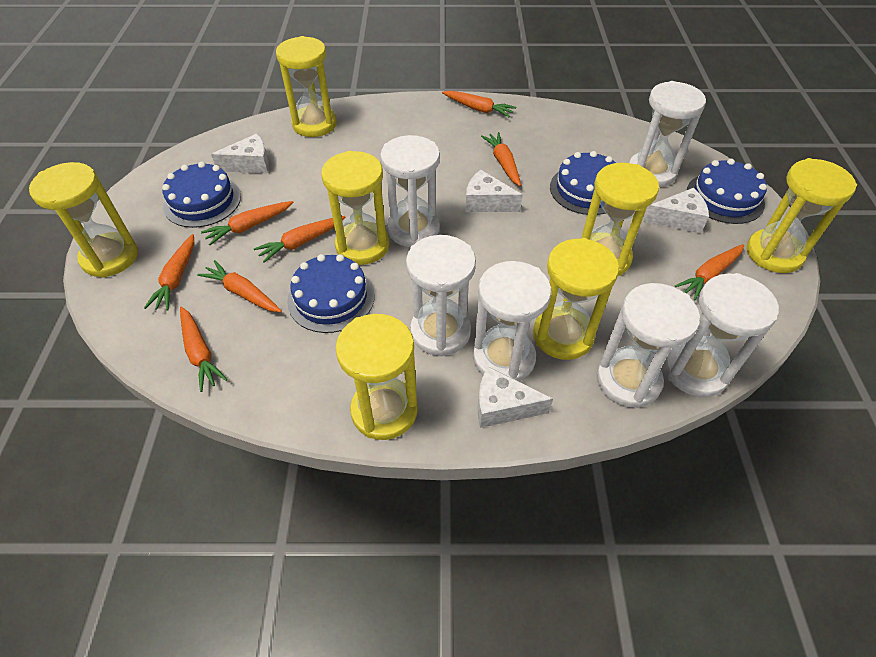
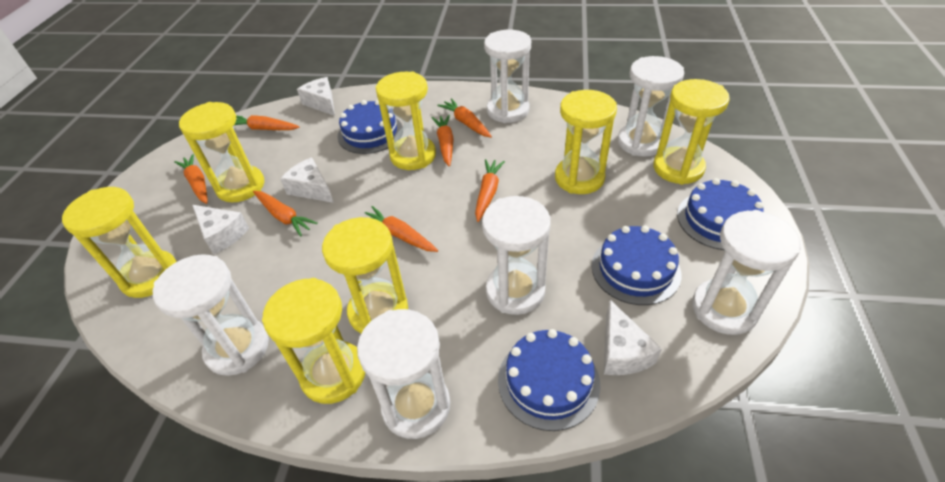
orange carrot: 8 -> 7

